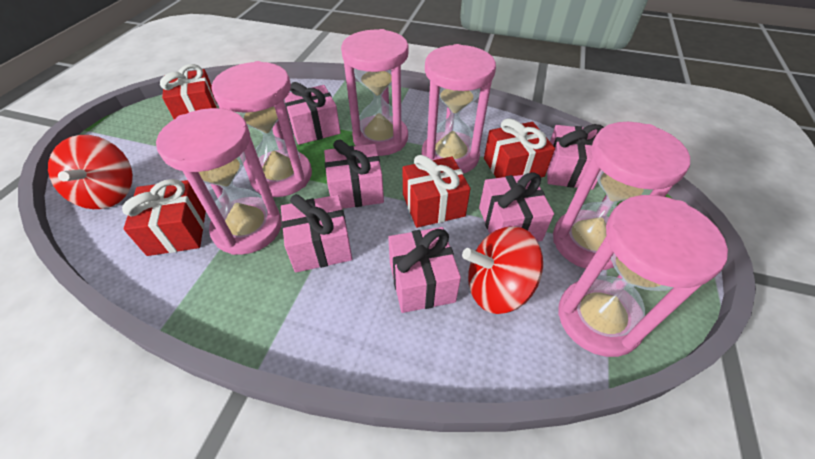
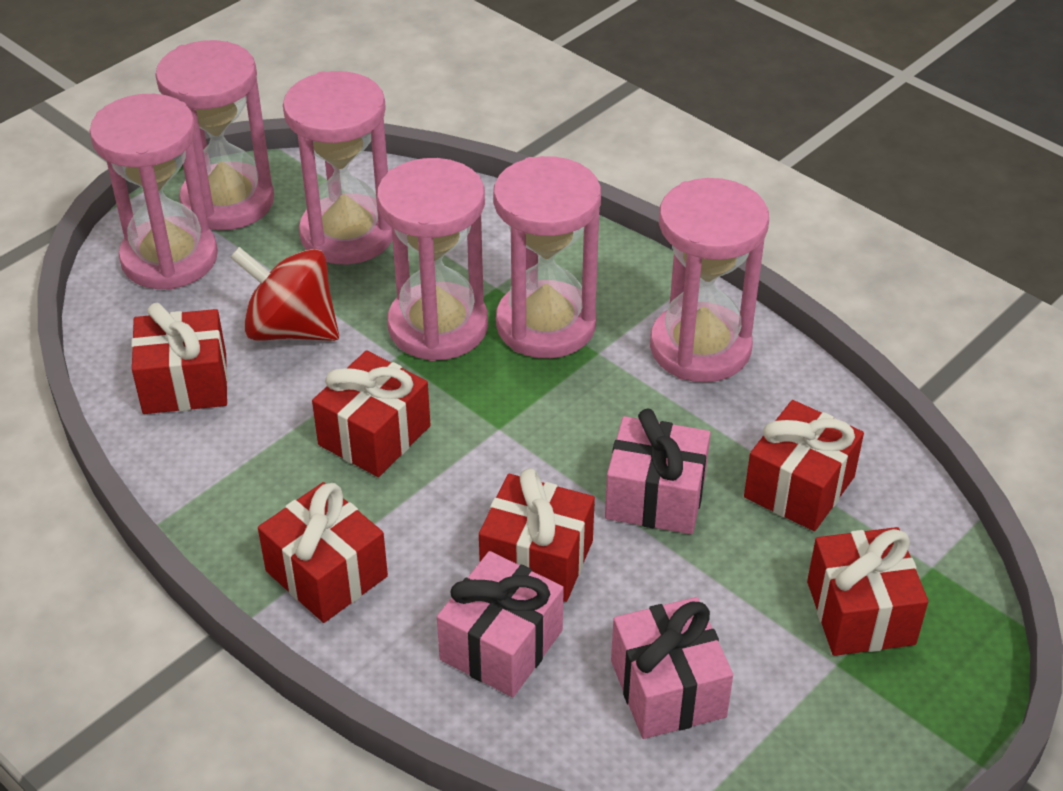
pink gift: 6 -> 3
red gift: 4 -> 6
red spinning top: 2 -> 1

